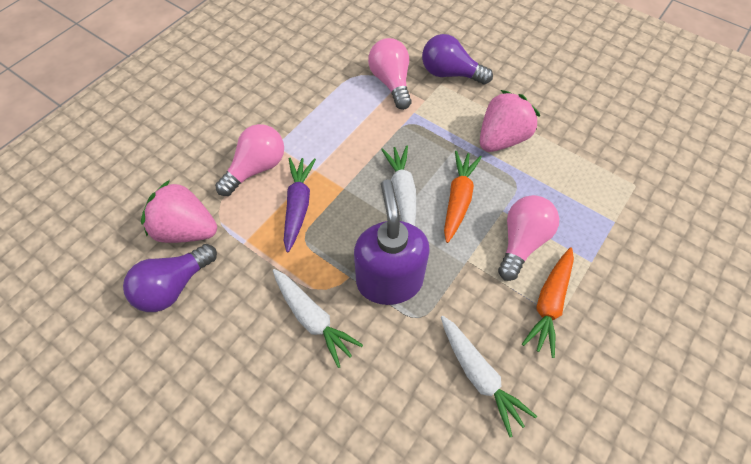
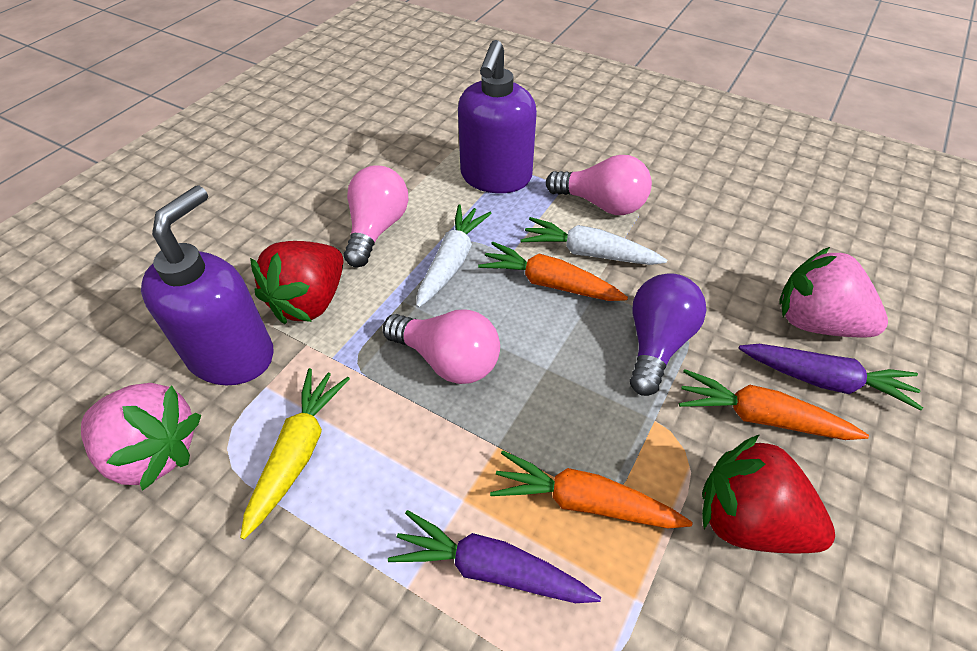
orange carrot: 2 -> 3
purple carrot: 1 -> 2
purple light bulb: 2 -> 1
purple soap dispenser: 1 -> 2
red strawberry: 0 -> 2
white carrot: 3 -> 2
yellow carrot: 0 -> 1

